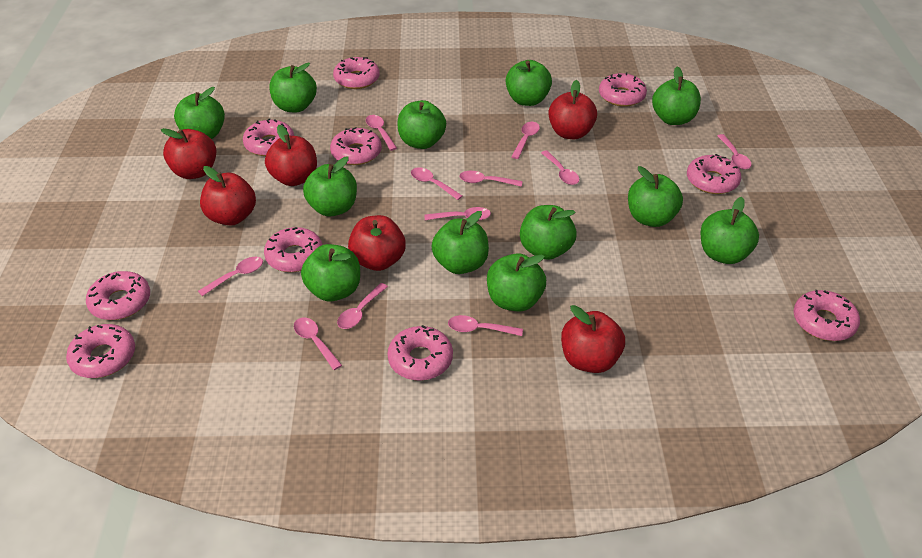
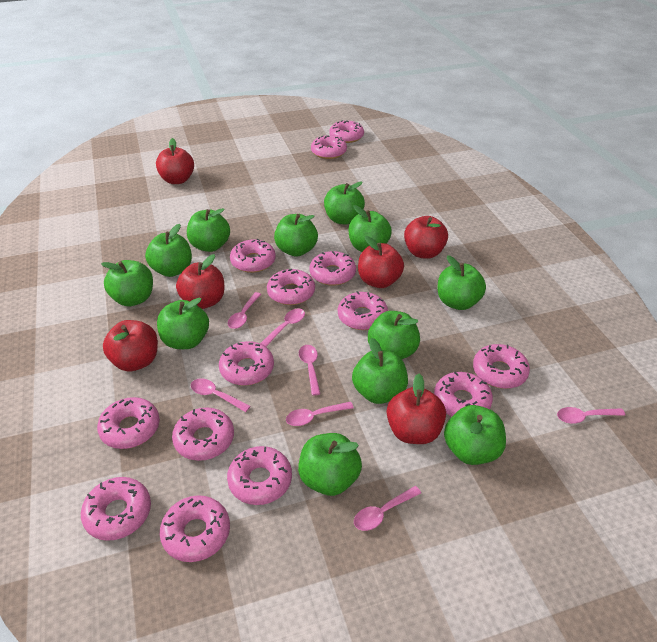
pink donut: 10 -> 14
pink spoon: 11 -> 7

